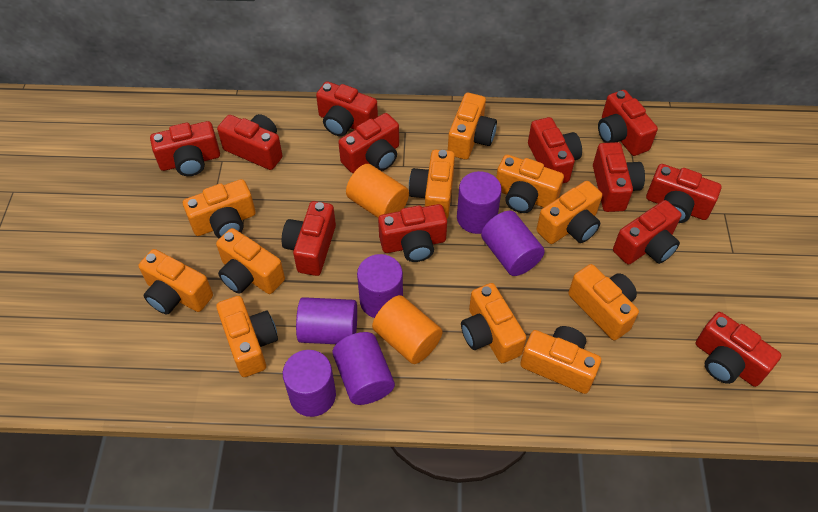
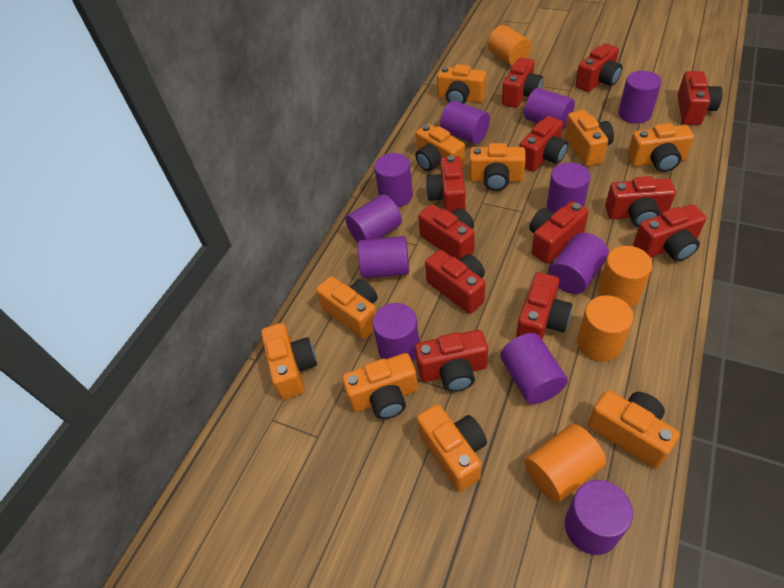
orange camera: 11 -> 10
orange cylinder: 2 -> 4
purple cylinder: 6 -> 11

